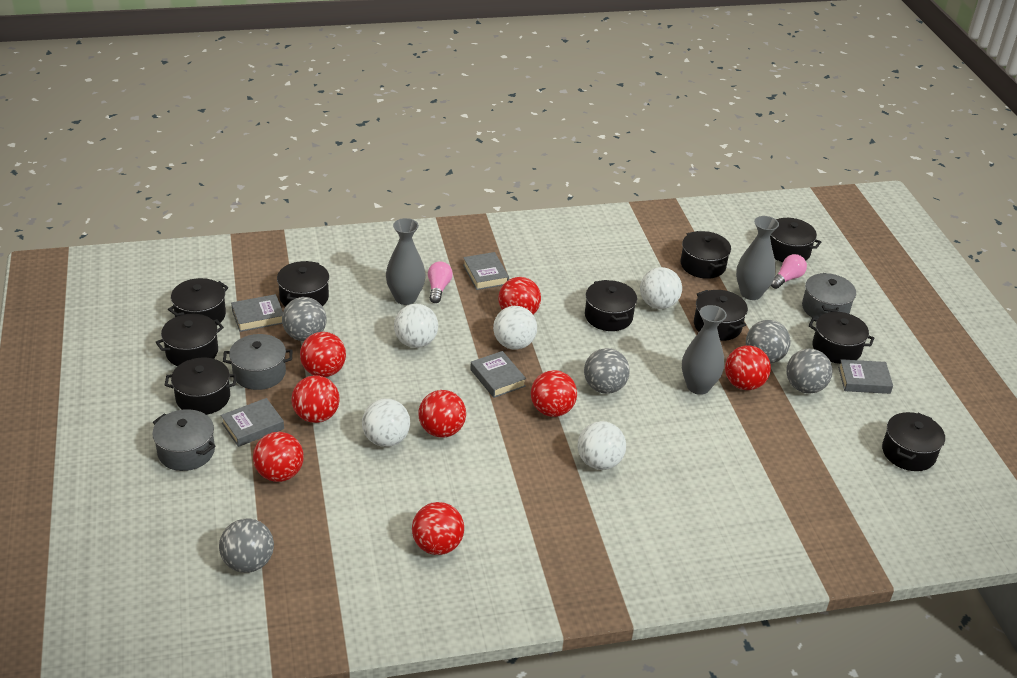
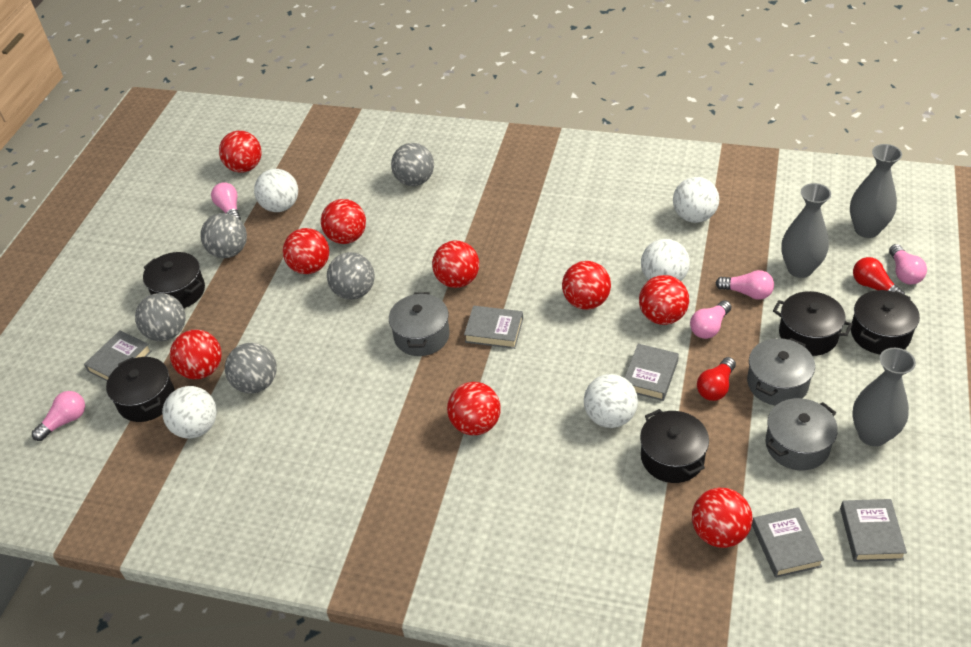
black pot: 10 -> 5
pink light bulb: 2 -> 5
red ball: 8 -> 9
red light bulb: 0 -> 2

